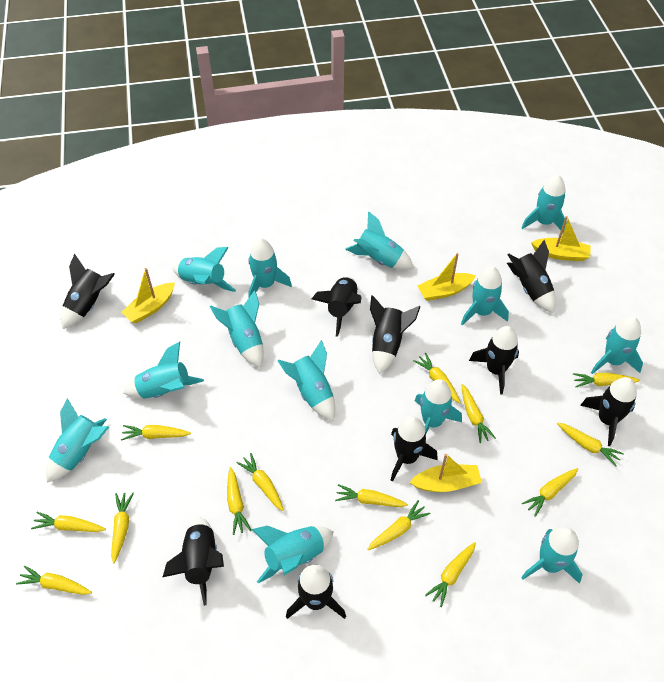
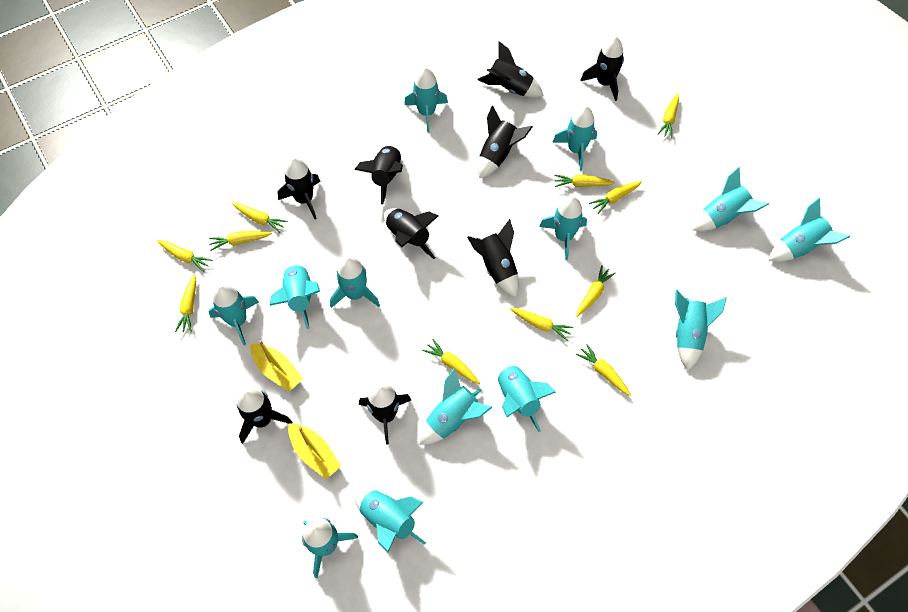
yellow boat: 4 -> 2
yellow carrot: 14 -> 11

